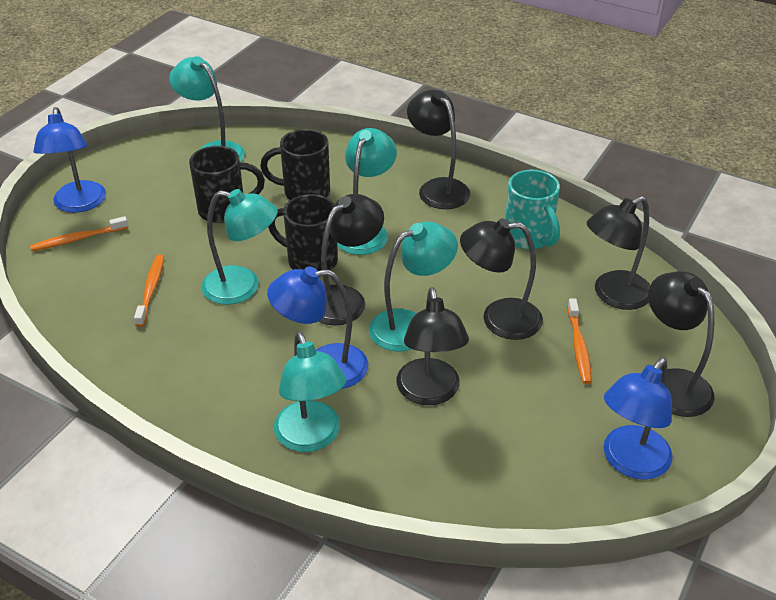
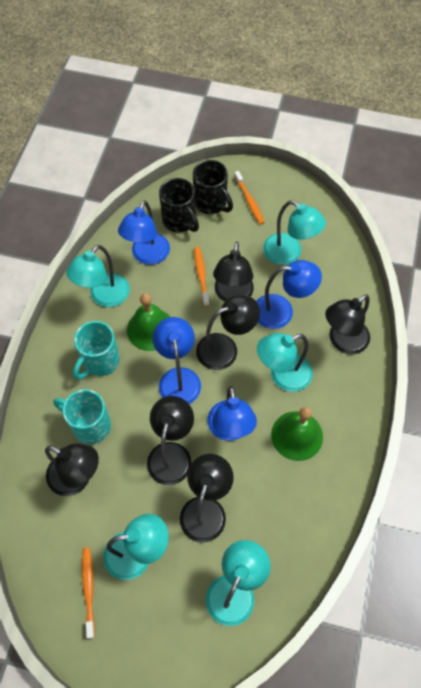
black mug: 3 -> 2
blue lamp: 3 -> 4
green bell: 0 -> 2
turquoise mug: 1 -> 2

